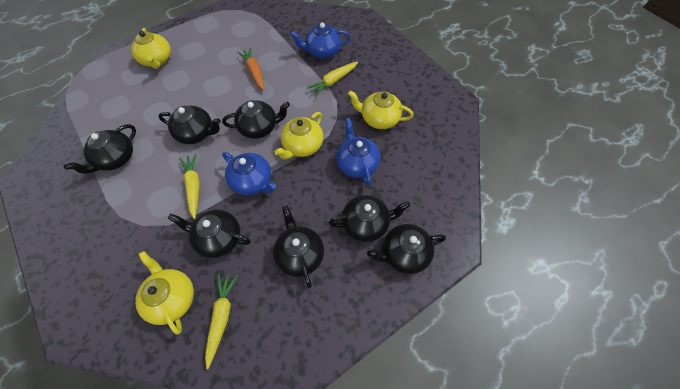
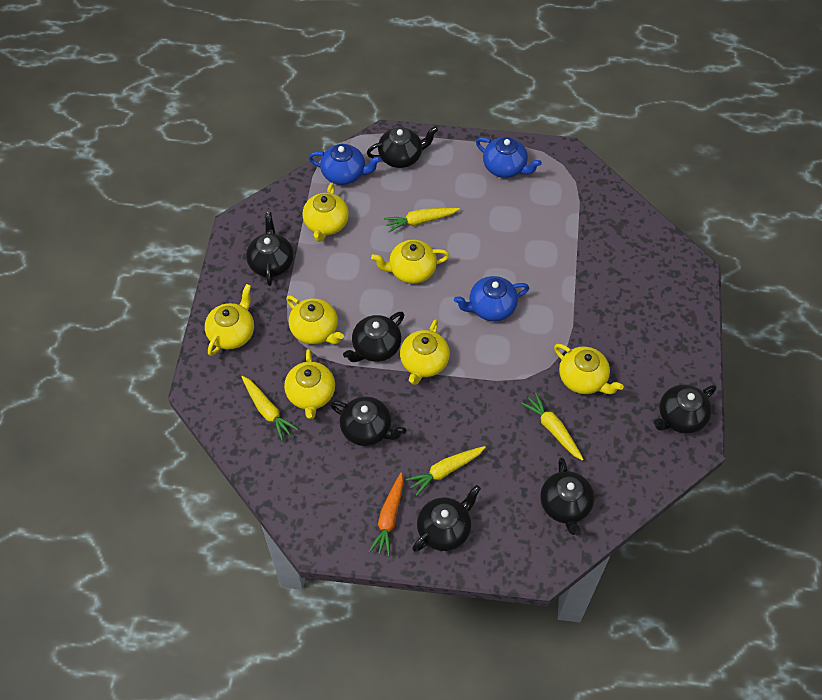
yellow carrot: 3 -> 4
yellow teapot: 4 -> 7

